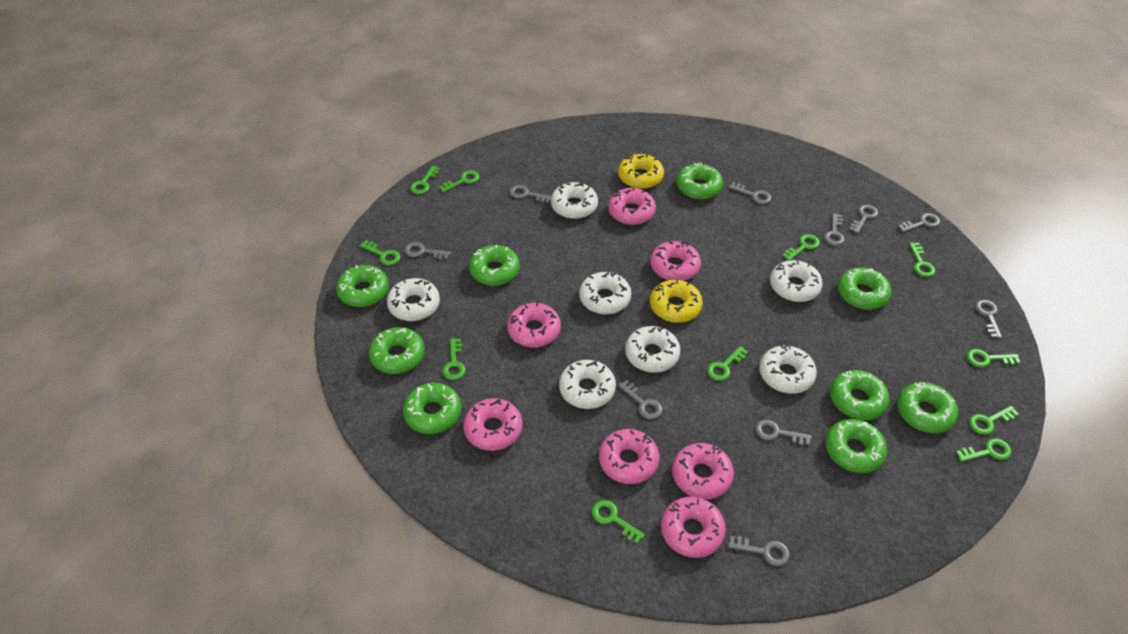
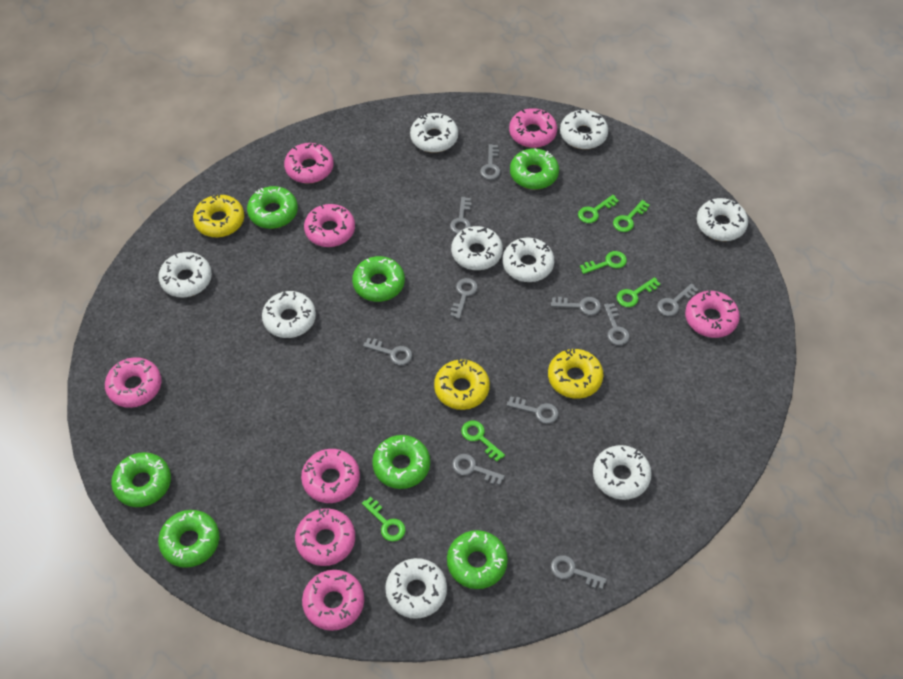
green donut: 9 -> 7
green key: 11 -> 6
pink donut: 7 -> 8
white donut: 7 -> 9
yellow donut: 2 -> 3

